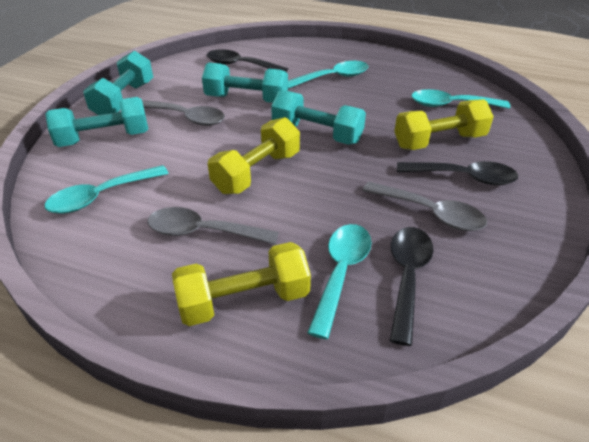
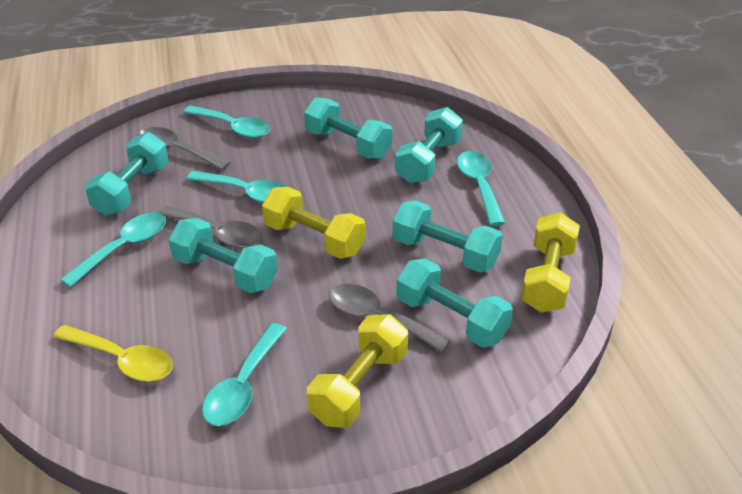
black spoon: 3 -> 0
turquoise dumbbell: 4 -> 6
turquoise spoon: 4 -> 5
yellow spoon: 0 -> 1

